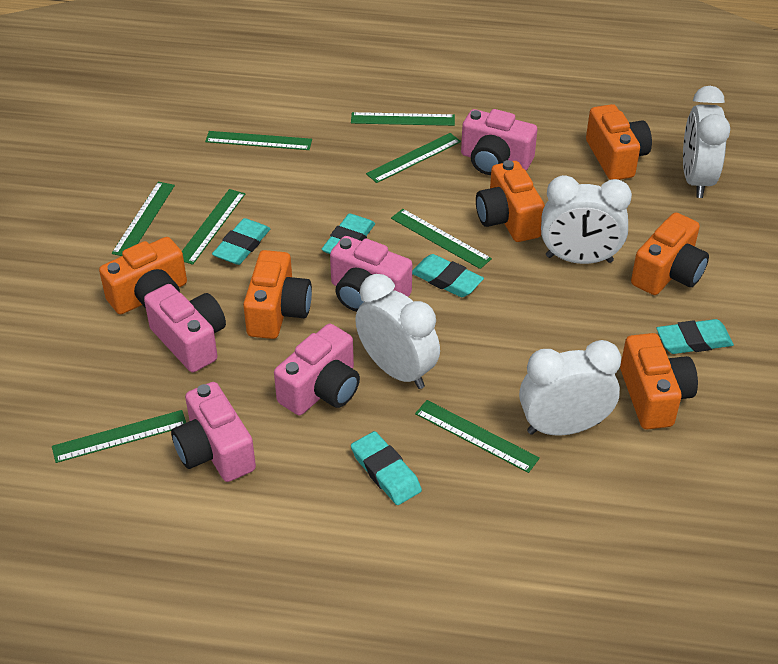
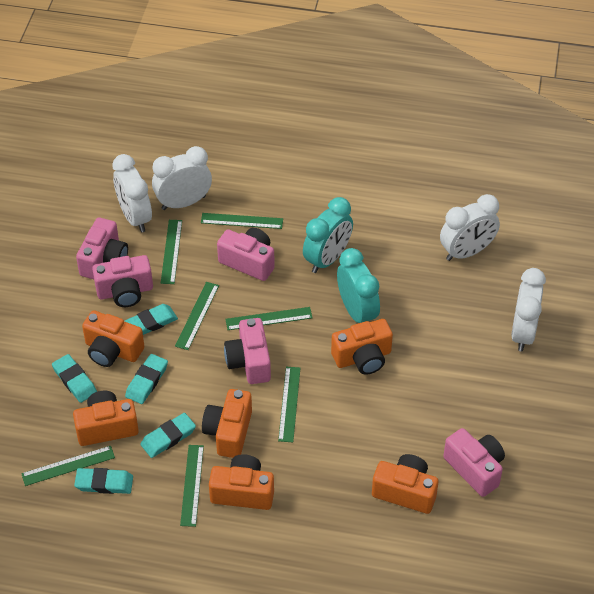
green ruler: 8 -> 7
turquoise clock: 0 -> 2

